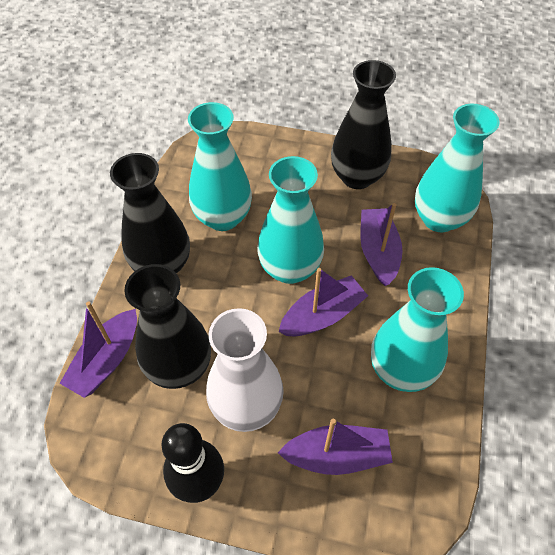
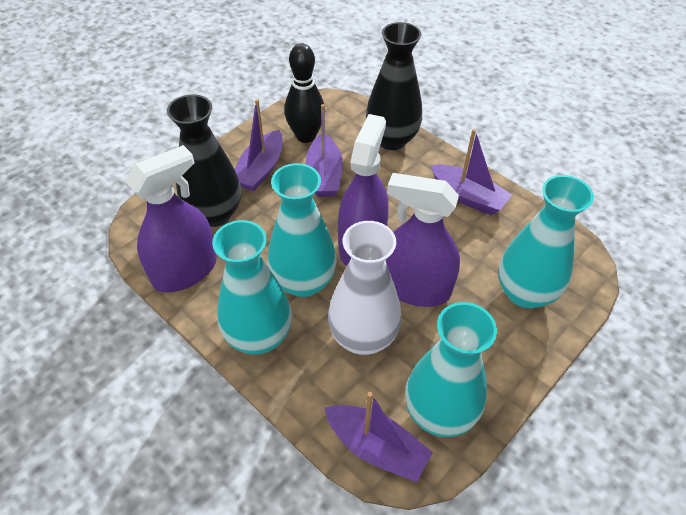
black vase: 3 -> 2
purple spray bottle: 0 -> 3

